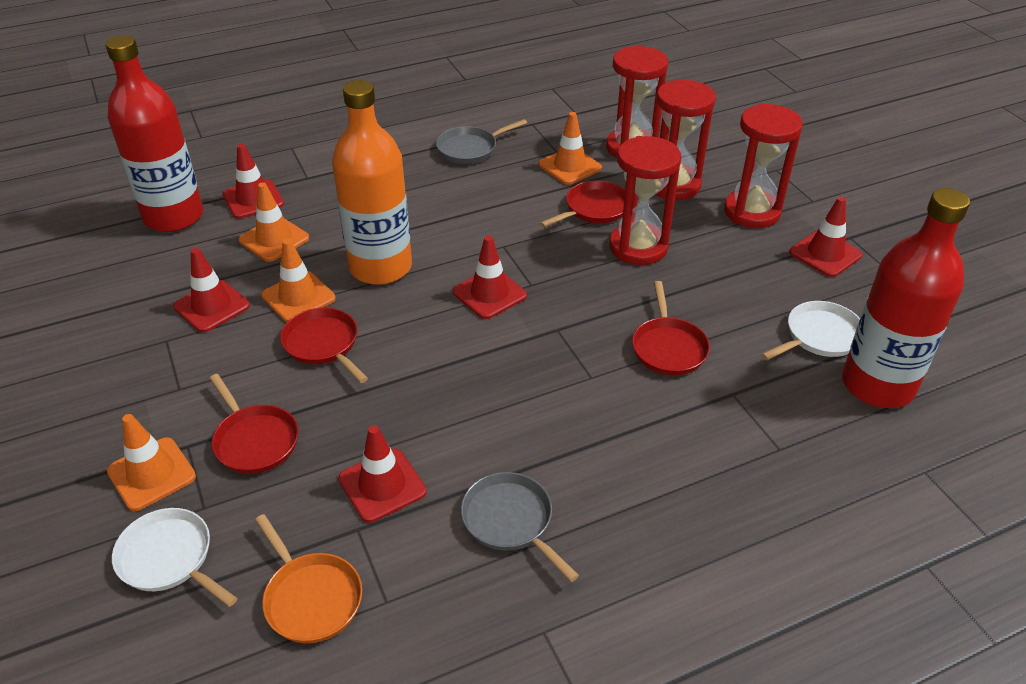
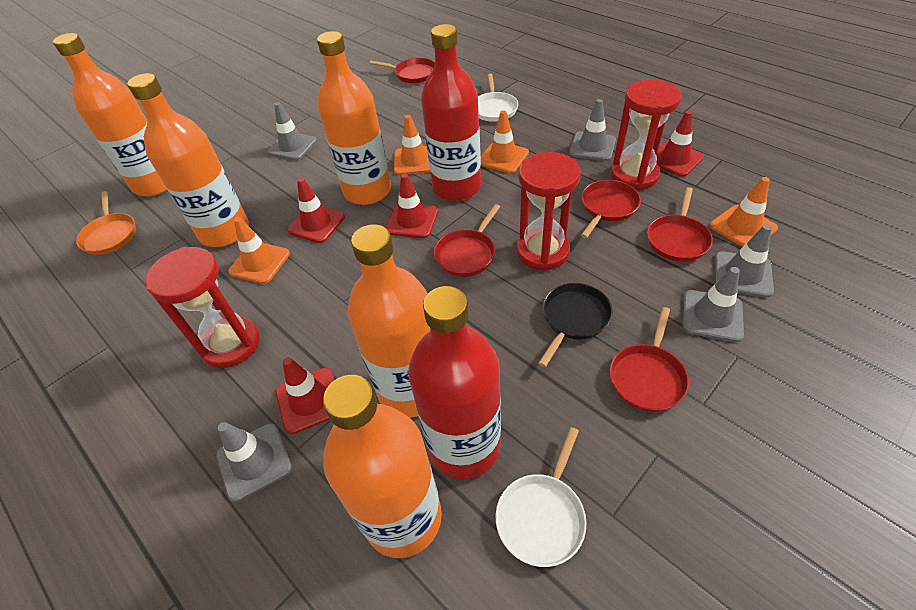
black pan: 0 -> 1
grey pan: 2 -> 0
grey traffic cone: 0 -> 5
orange bottle: 1 -> 5
red hourglass: 4 -> 3
red pan: 4 -> 5
red traffic cone: 5 -> 4

